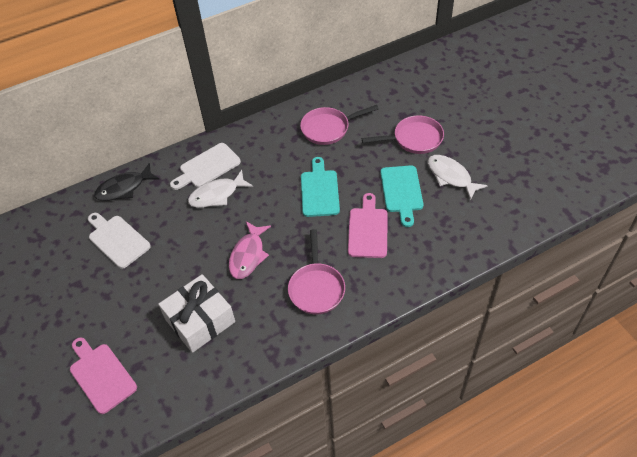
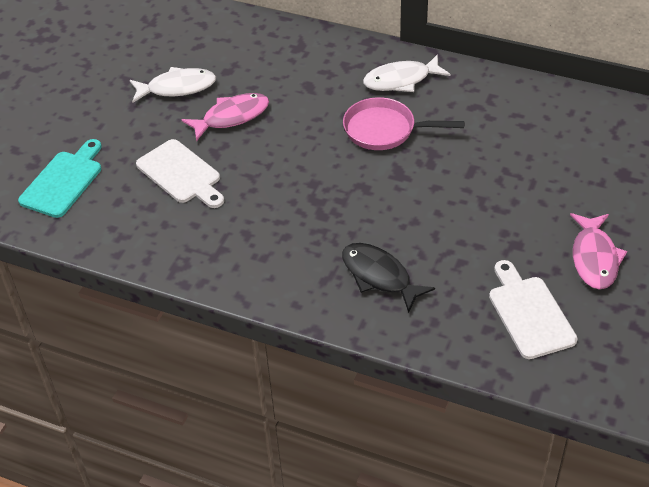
pink cutting board: 2 -> 0
pink fish: 1 -> 2
pink pan: 3 -> 1
turquoise cutting board: 2 -> 1
white gift: 1 -> 0

